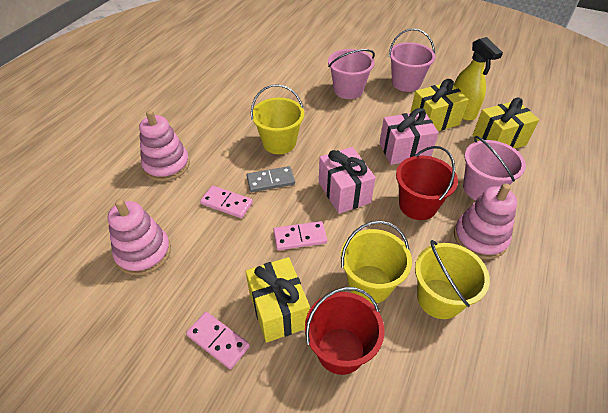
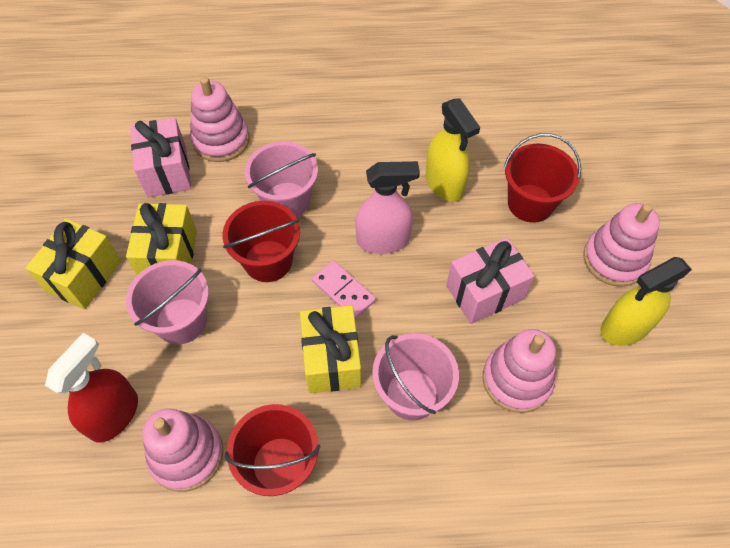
grey domino: 1 -> 0
pink domino: 3 -> 1
pink spray bottle: 0 -> 1
pink stacking toy: 3 -> 4
red bucket: 2 -> 3
red spray bottle: 0 -> 1
yellow bucket: 3 -> 0
yellow spray bottle: 1 -> 2

